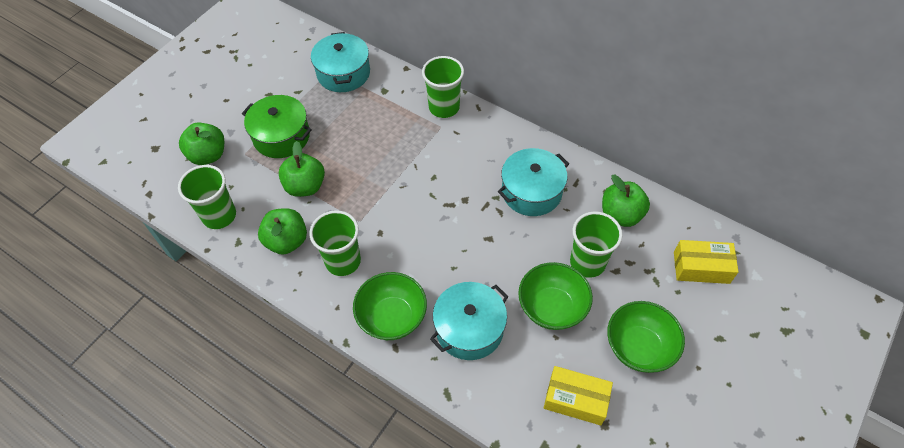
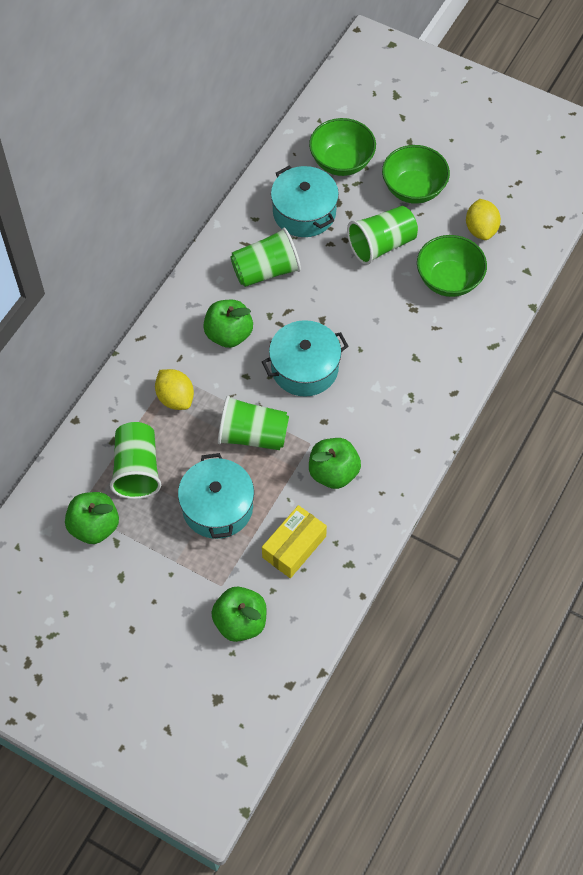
green pot: 1 -> 0
yellow box: 2 -> 1
yellow lemon: 0 -> 2

